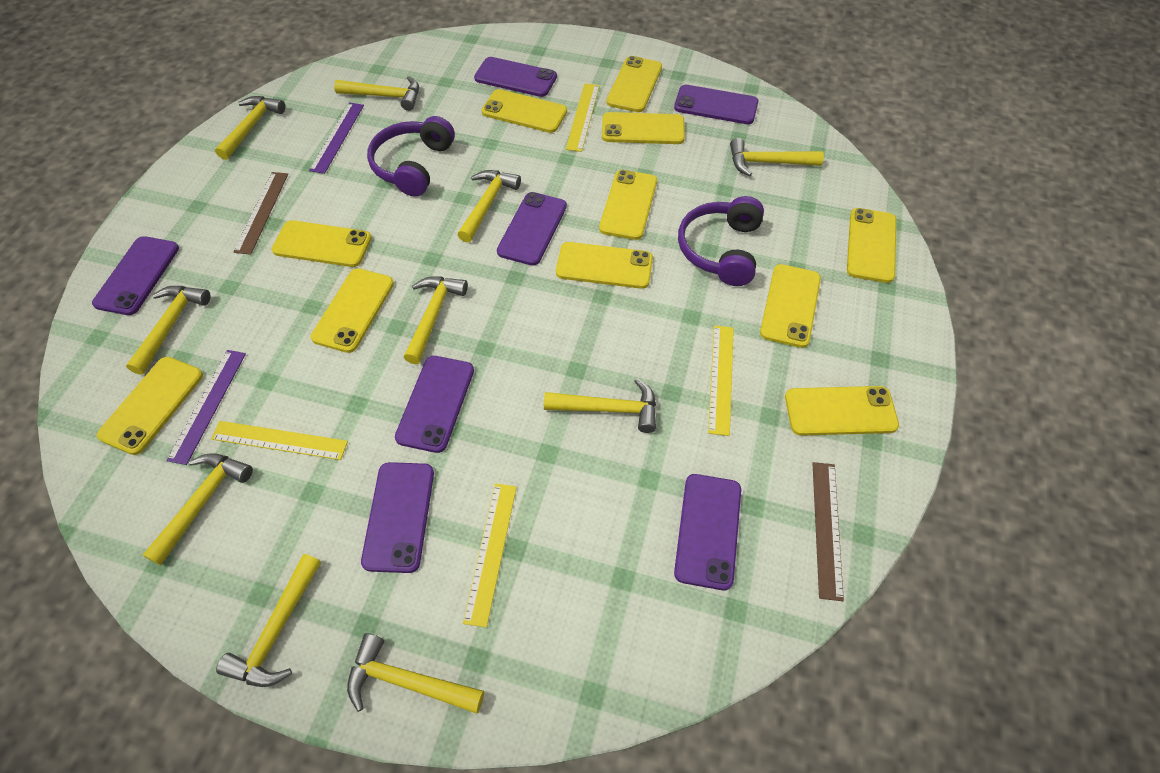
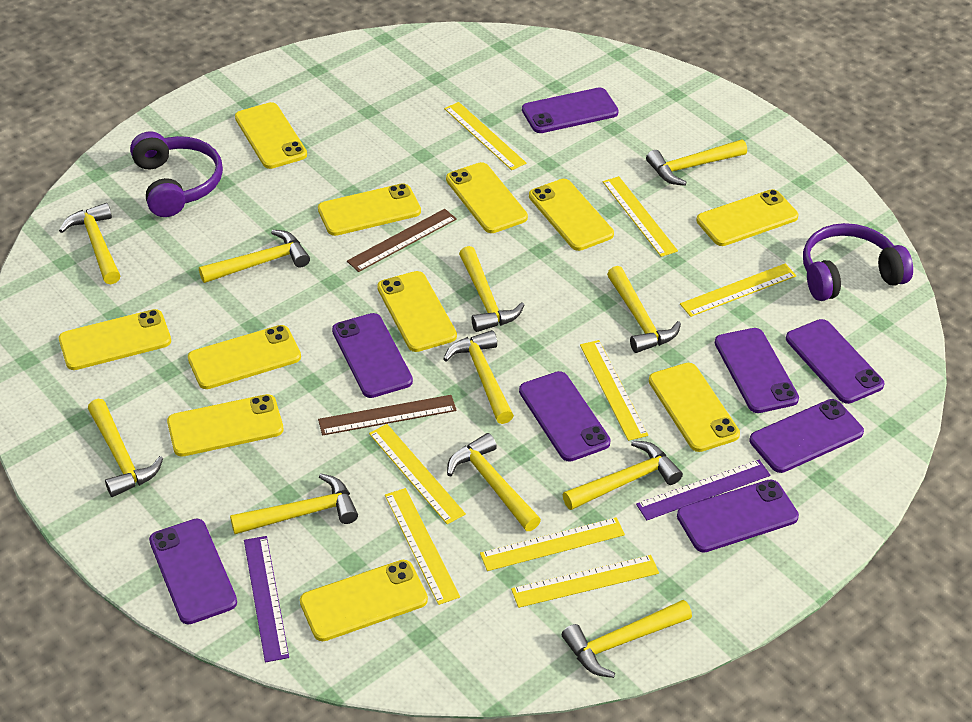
purple phone: 7 -> 8
yellow hammer: 10 -> 11
yellow ruler: 4 -> 8

